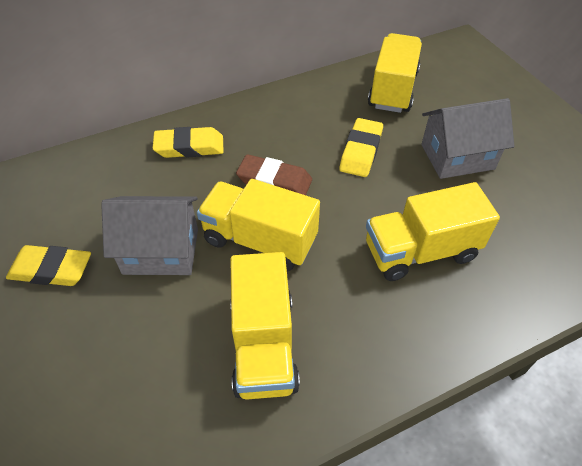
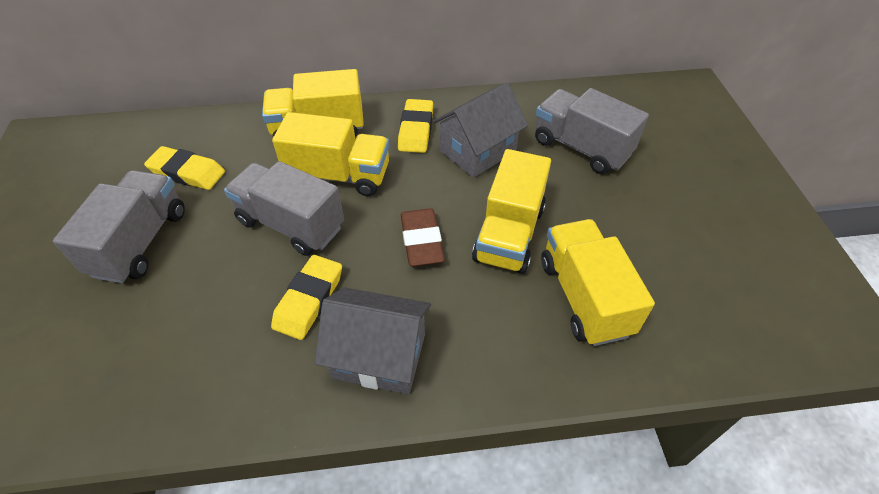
grey truck: 0 -> 3

